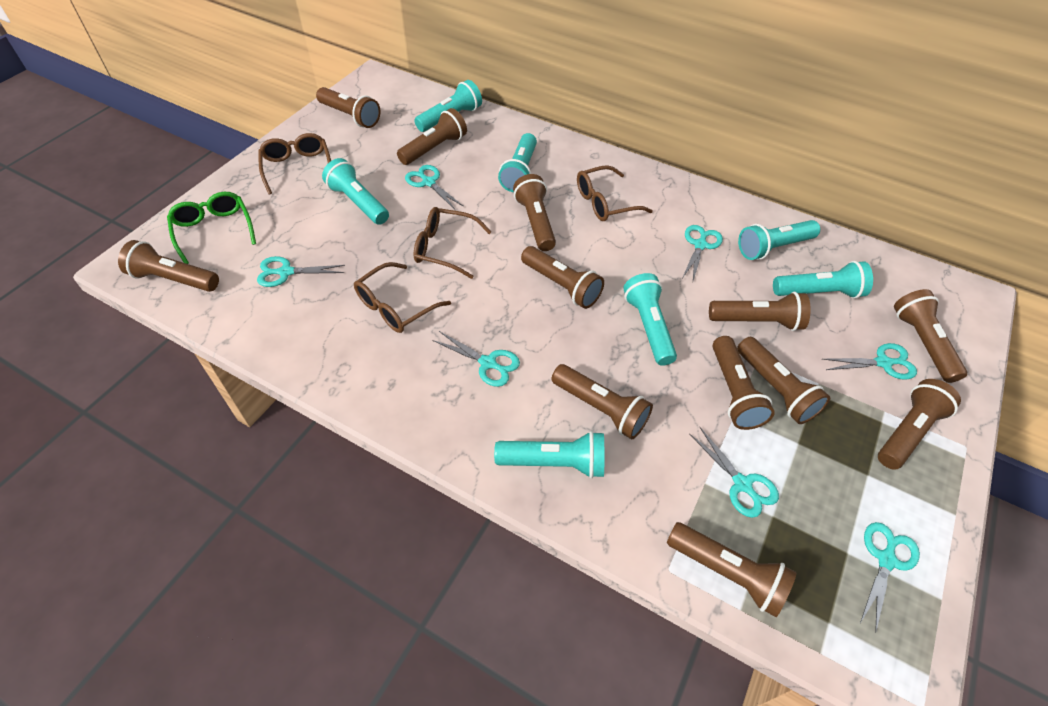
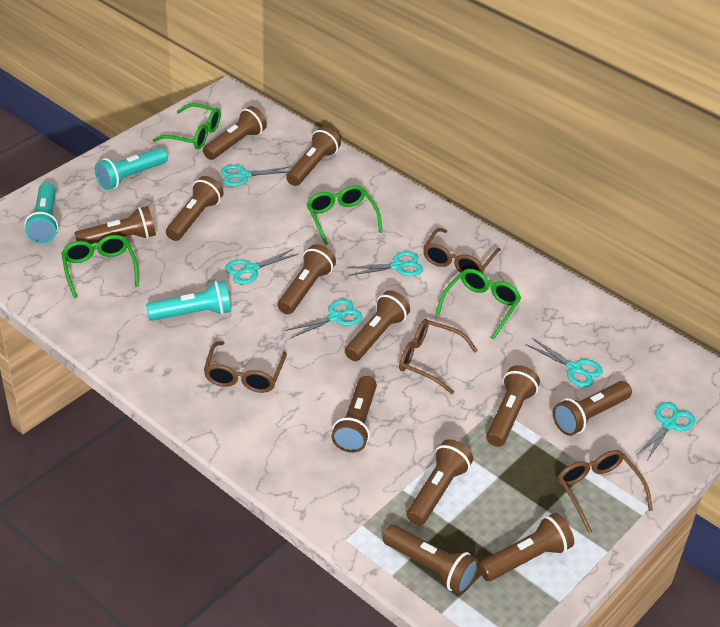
green glasses: 1 -> 4
turquoise flashlight: 7 -> 3
turquoise scissors: 7 -> 6

